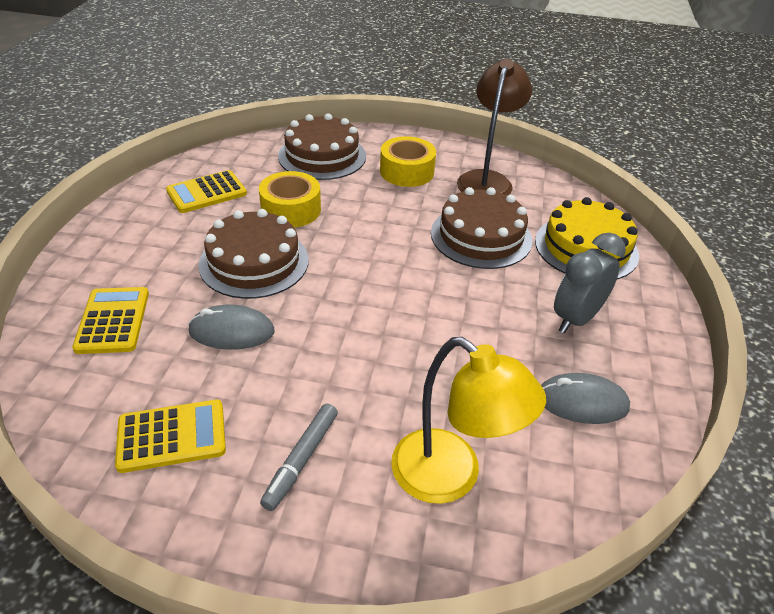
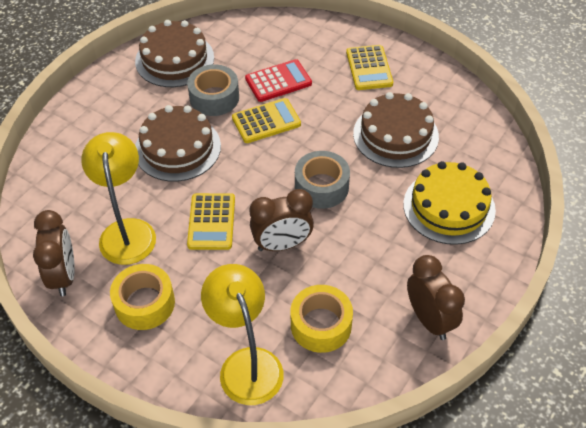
brown clock: 0 -> 3
brown lamp: 1 -> 0
grey clock: 1 -> 0
grey marker: 1 -> 0
grey mouse: 2 -> 0
grey tape: 0 -> 2
red calculator: 0 -> 1
yellow lamp: 1 -> 2

